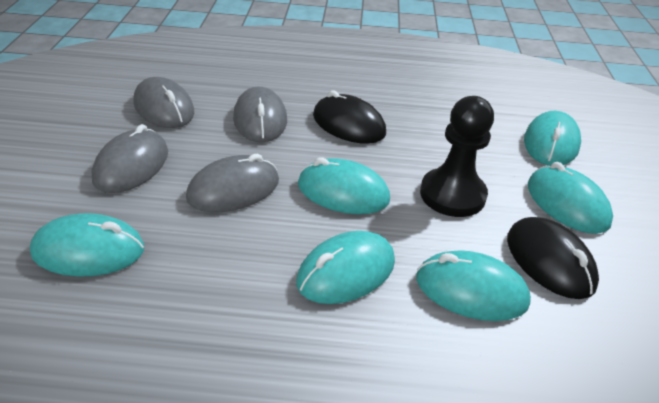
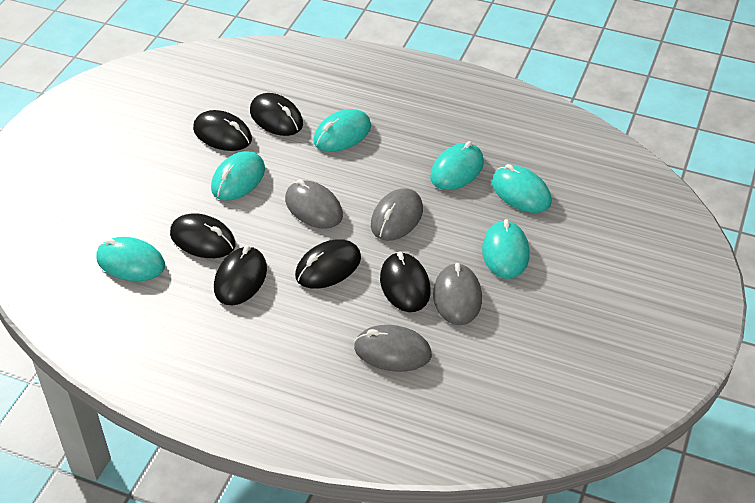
black mouse: 2 -> 6
black pawn: 1 -> 0

